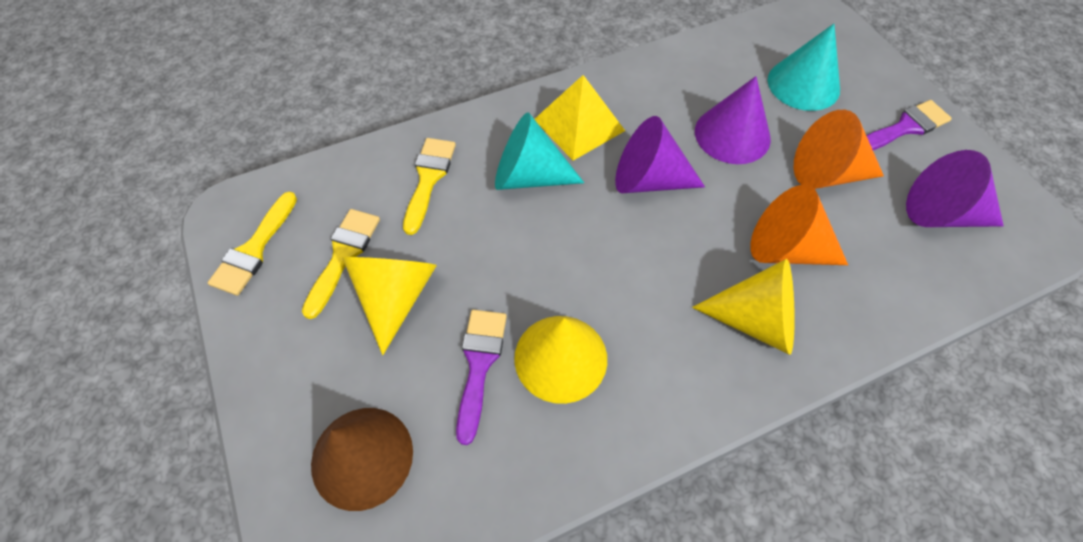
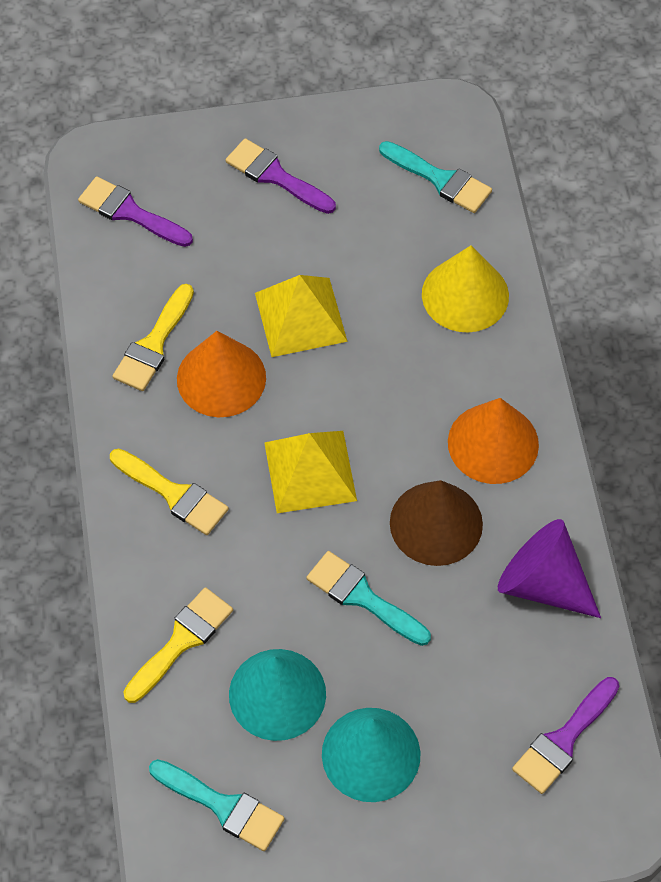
purple brush: 2 -> 3
purple cone: 3 -> 1
turquoise brush: 0 -> 3
yellow cone: 3 -> 1
yellow pyramid: 1 -> 2

